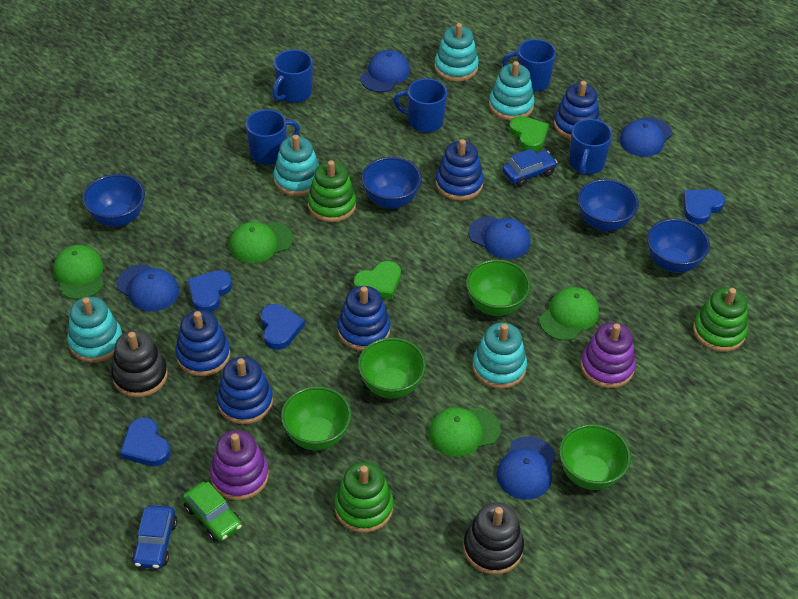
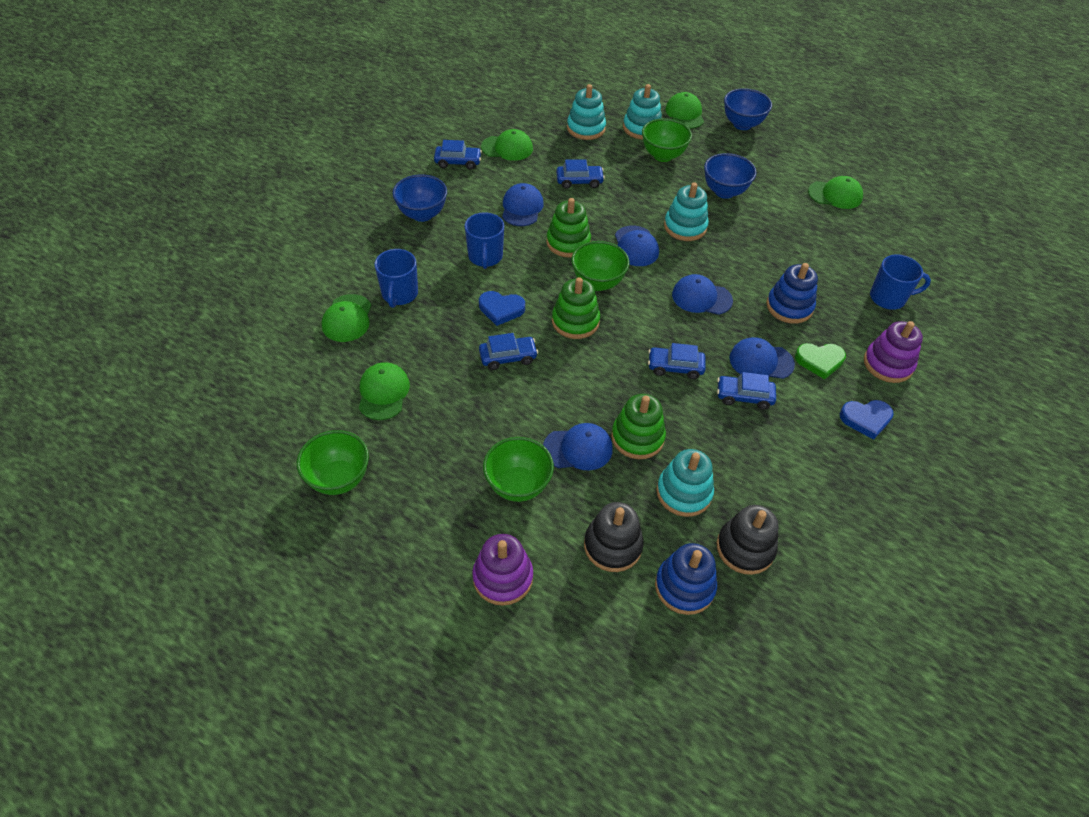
blue bowl: 4 -> 3
blue car: 2 -> 5
blue heart: 4 -> 2
blue mug: 5 -> 3
blue stacking toy: 5 -> 2
green cap: 4 -> 5
green car: 1 -> 0
green heart: 2 -> 1
turquoise stacking toy: 5 -> 4

